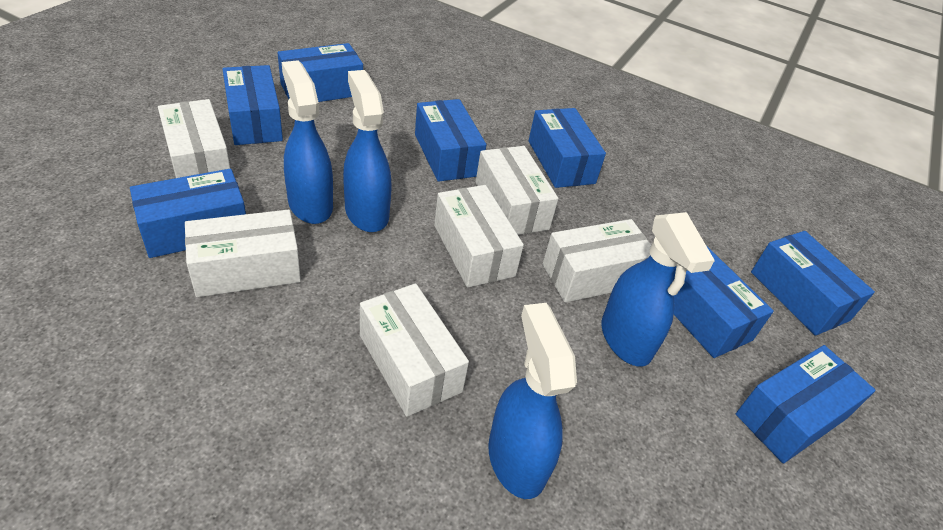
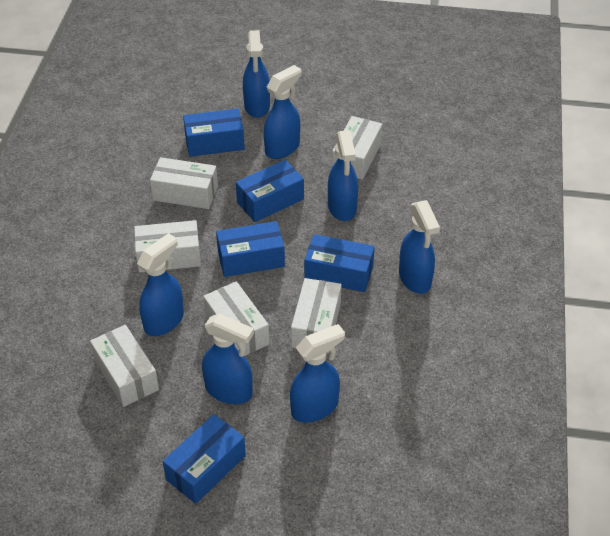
blue box: 8 -> 5
blue spray bottle: 4 -> 7

